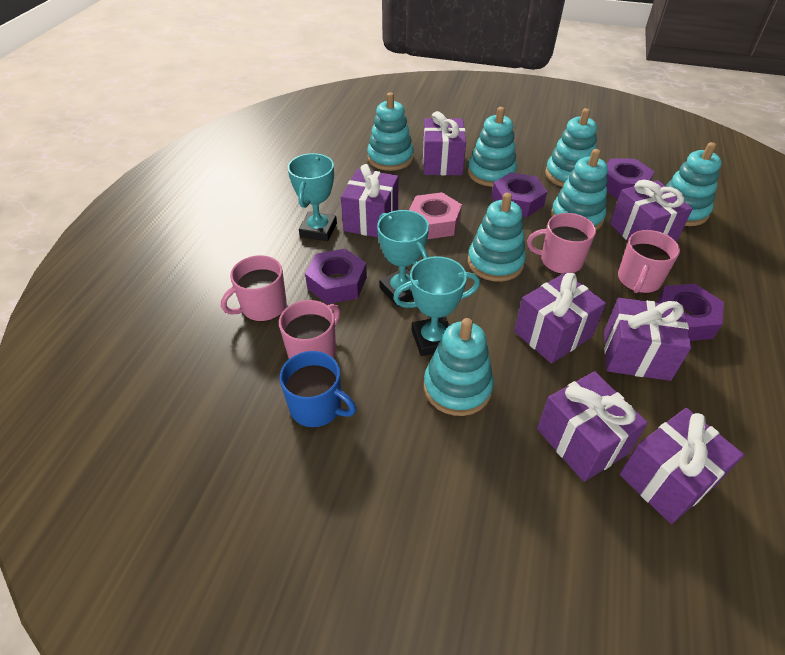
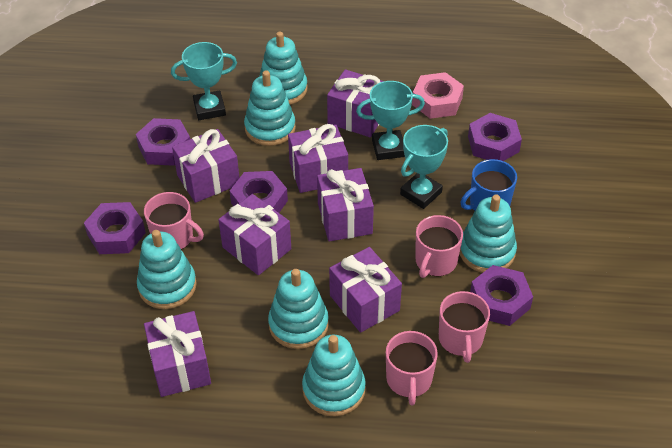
purple nut: 4 -> 5
turquoise stacking toy: 7 -> 6

